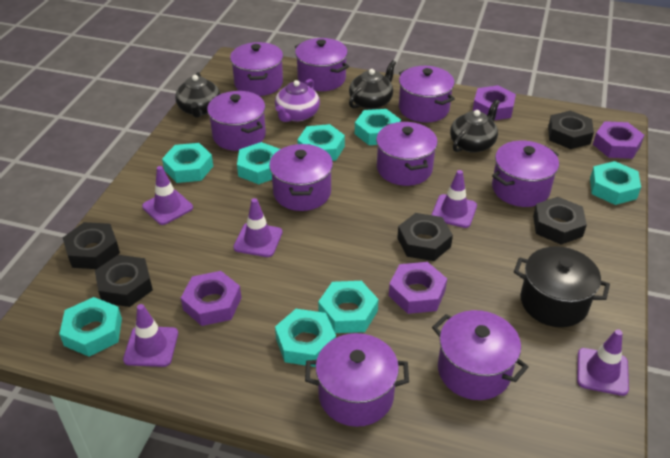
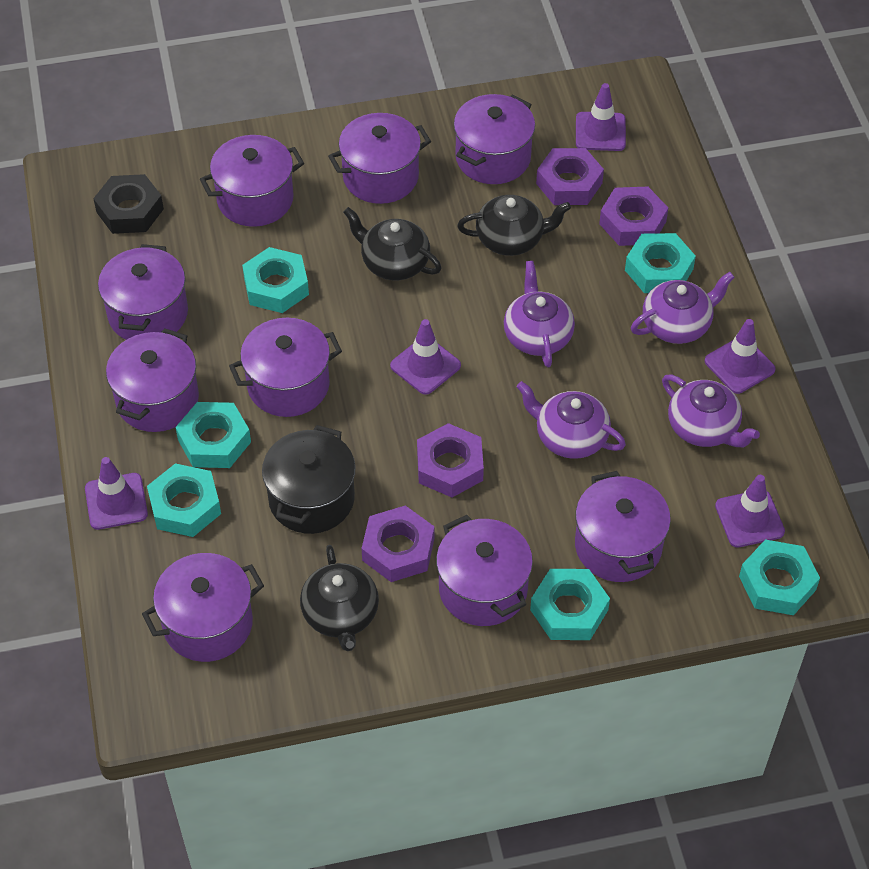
black nut: 5 -> 1
purple teapot: 1 -> 4
turquoise nut: 8 -> 6

